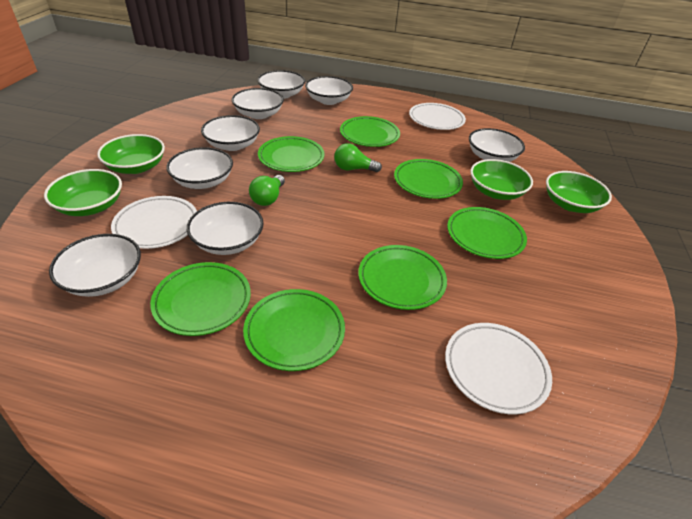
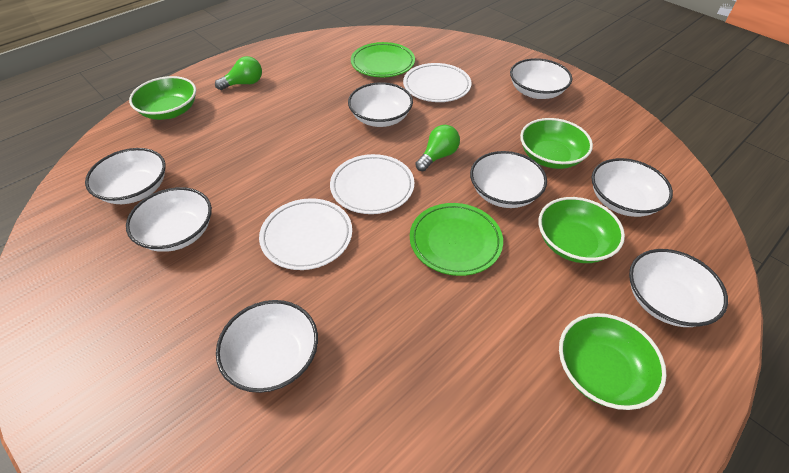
green plate: 7 -> 2

